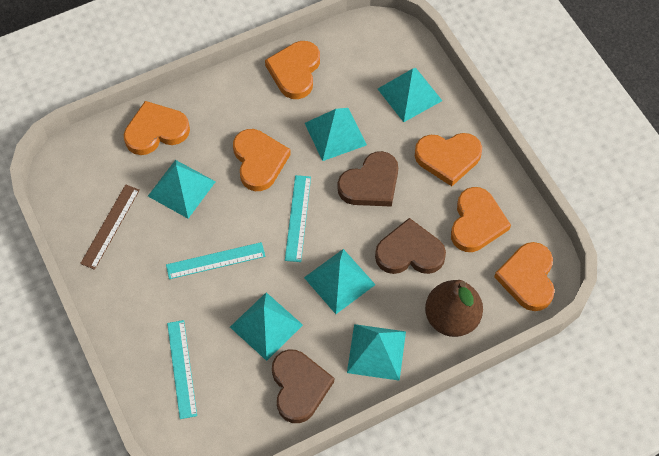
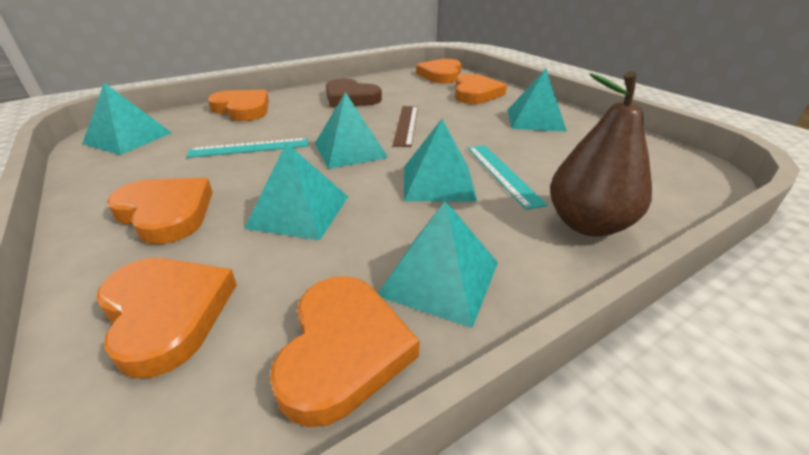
brown heart: 3 -> 1
turquoise ruler: 3 -> 2

